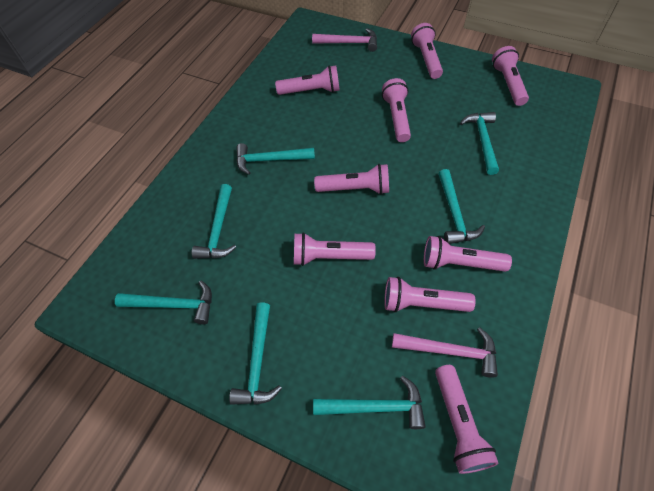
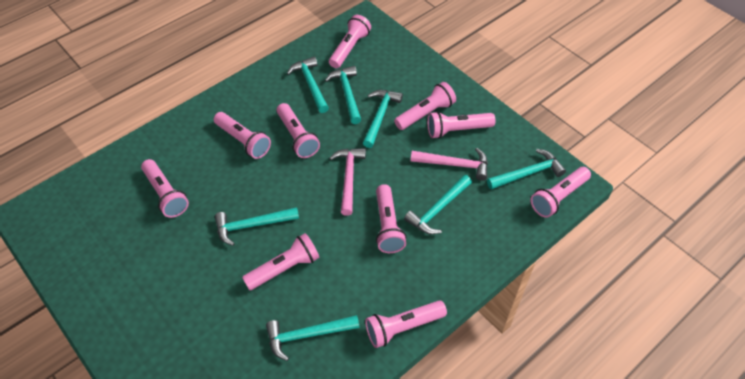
pink flashlight: 9 -> 10

